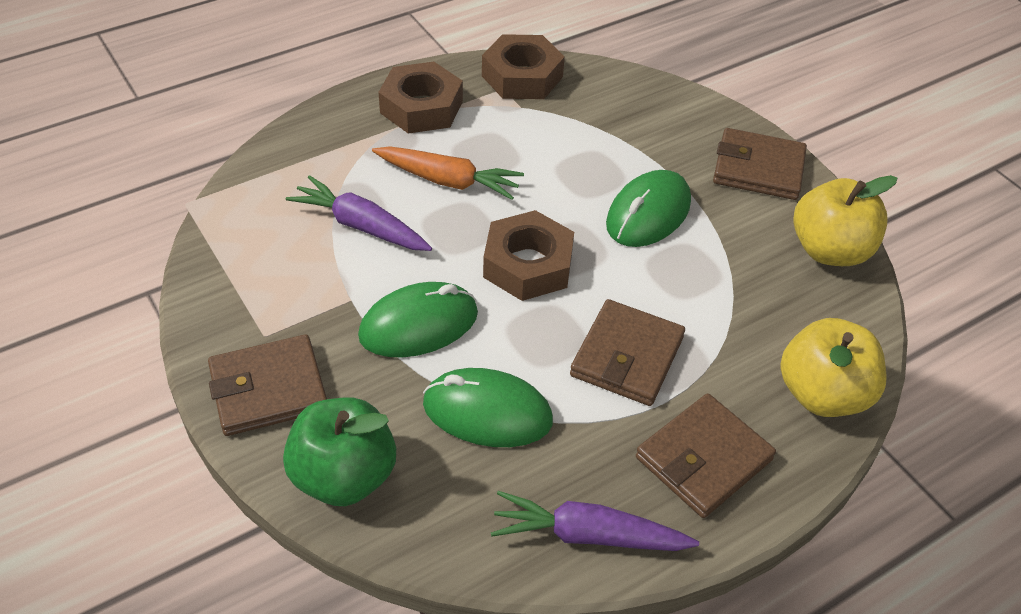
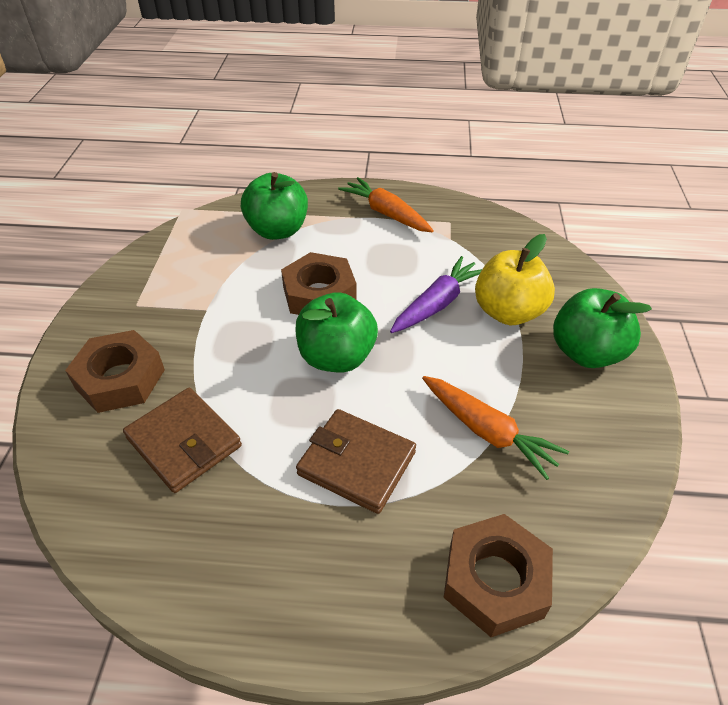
brown wallet: 4 -> 2
green apple: 1 -> 3
green mouse: 3 -> 0
orange carrot: 1 -> 2
purple carrot: 2 -> 1
yellow apple: 2 -> 1

